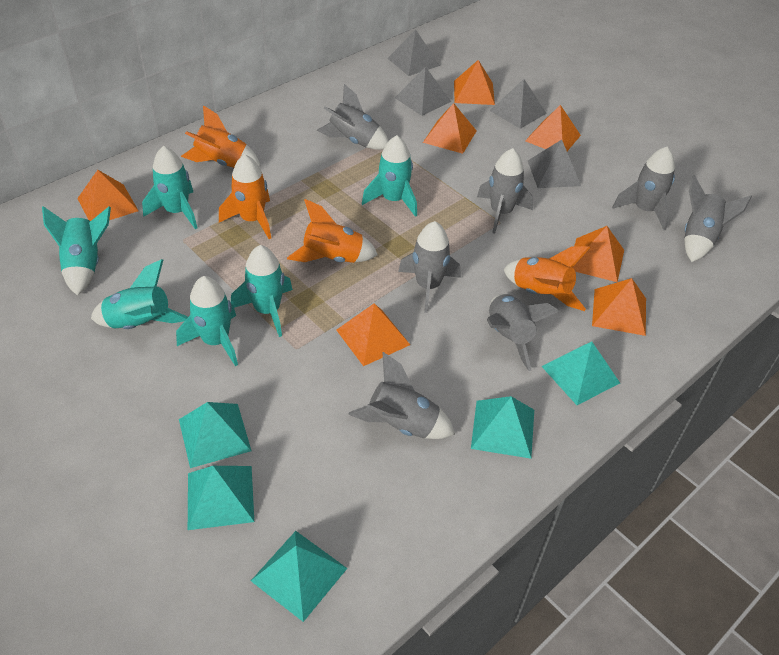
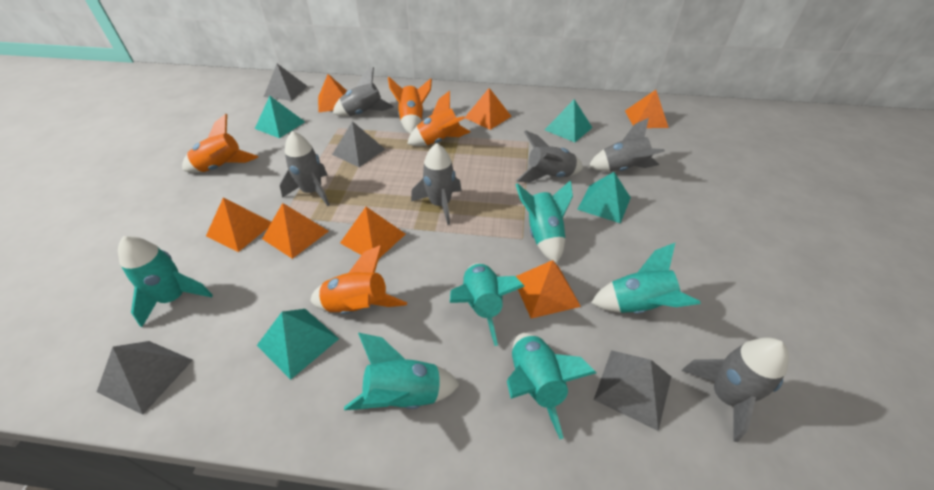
grey rocket: 7 -> 6
turquoise pyramid: 5 -> 4

